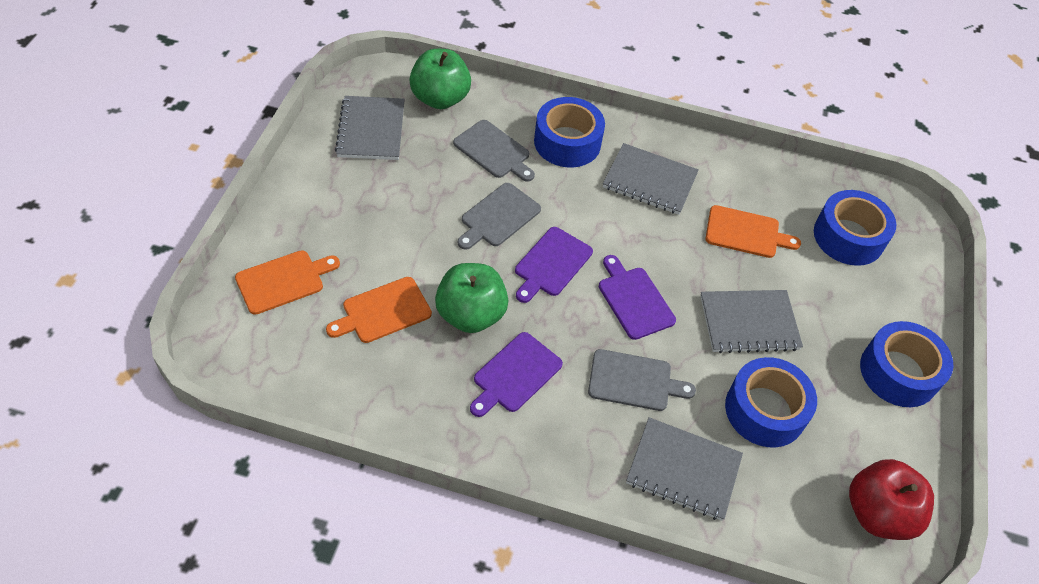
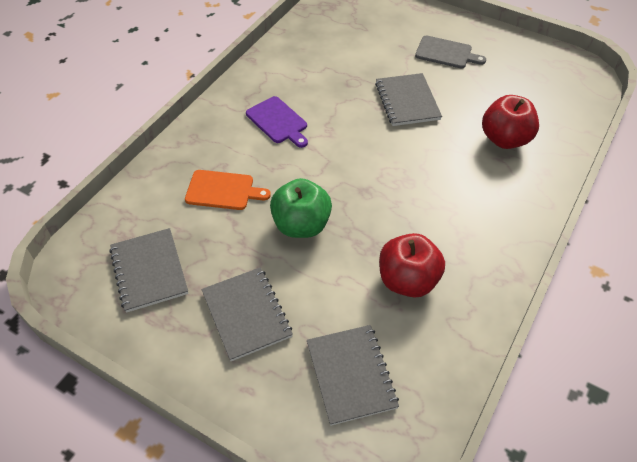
blue tape: 4 -> 0
green apple: 2 -> 1
grey cutting board: 3 -> 1
orange cutting board: 3 -> 1
purple cutting board: 3 -> 1
red apple: 1 -> 2

